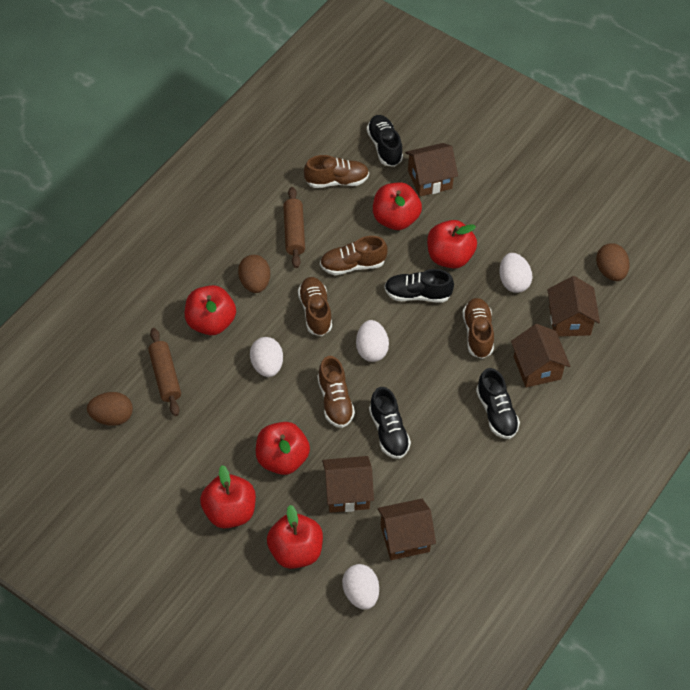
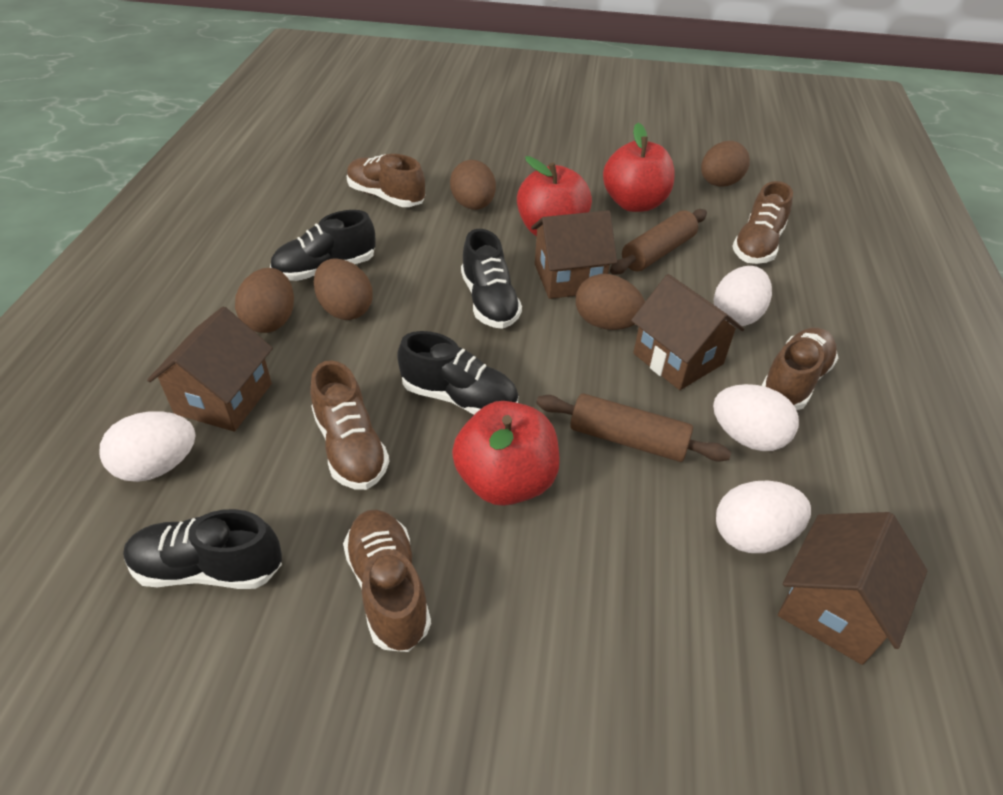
brown egg: 3 -> 5
brown house: 5 -> 4
red apple: 6 -> 3

